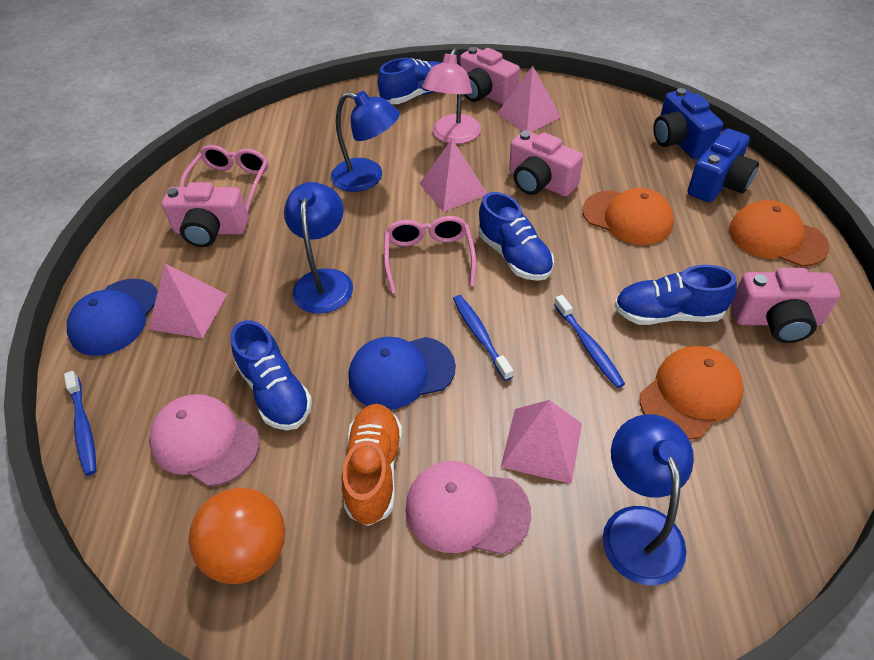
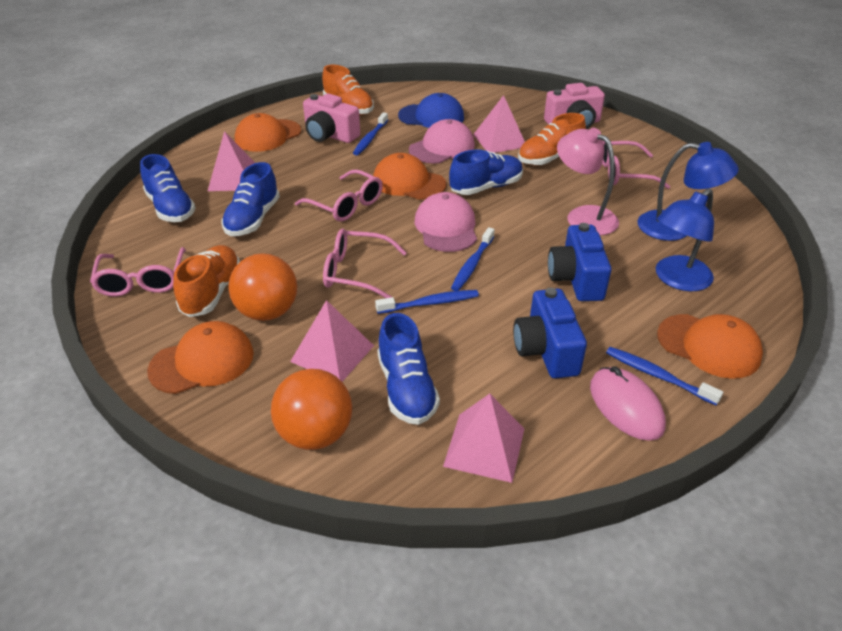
blue cap: 2 -> 1
blue lamp: 3 -> 2
blue toothbrush: 3 -> 4
orange ball: 1 -> 2
orange cap: 3 -> 4
orange shoe: 1 -> 3
pink camera: 4 -> 2
pink glasses: 2 -> 4
pink mouse: 0 -> 1

